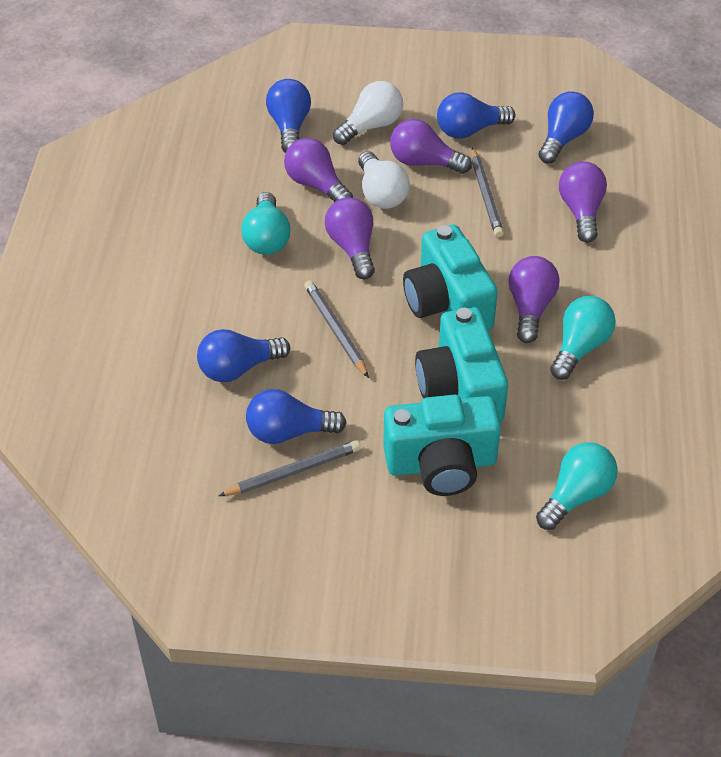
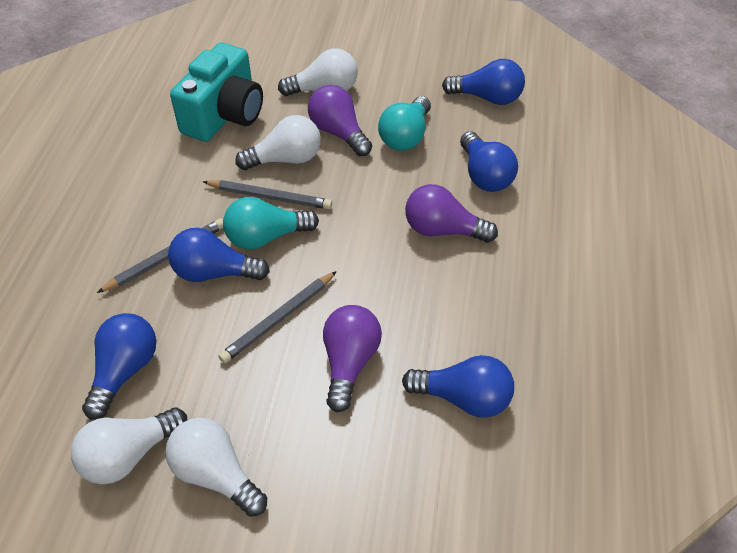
purple light bulb: 5 -> 3
turquoise camera: 3 -> 1
turquoise light bulb: 3 -> 2
white light bulb: 2 -> 4

